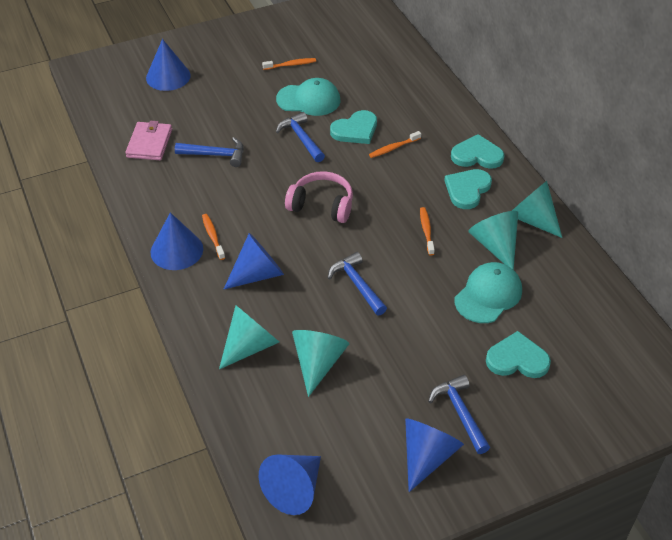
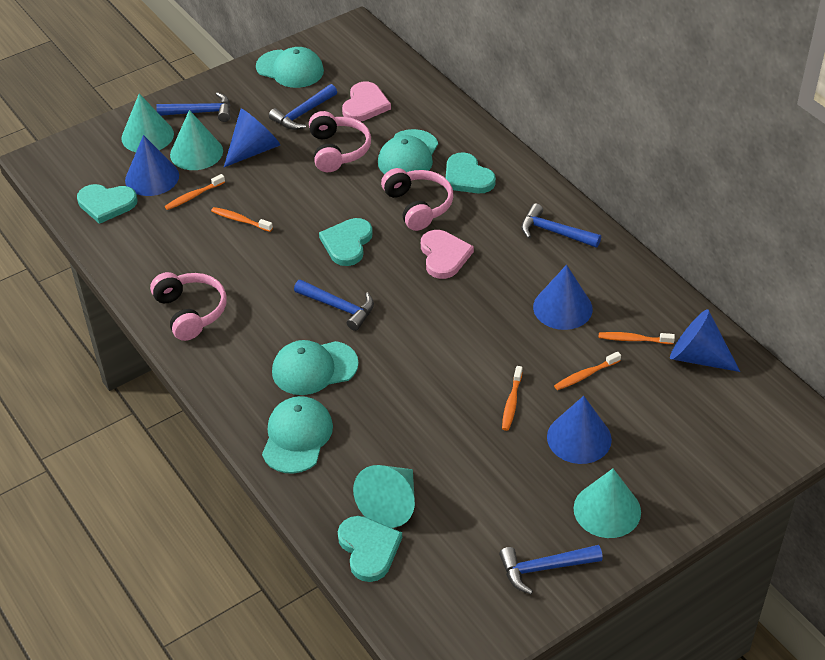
blue hammer: 4 -> 5
orange toothbrush: 4 -> 5
pink headphones: 1 -> 3
pink heart: 0 -> 2
pink wallet: 1 -> 0
turquoise cap: 2 -> 4

